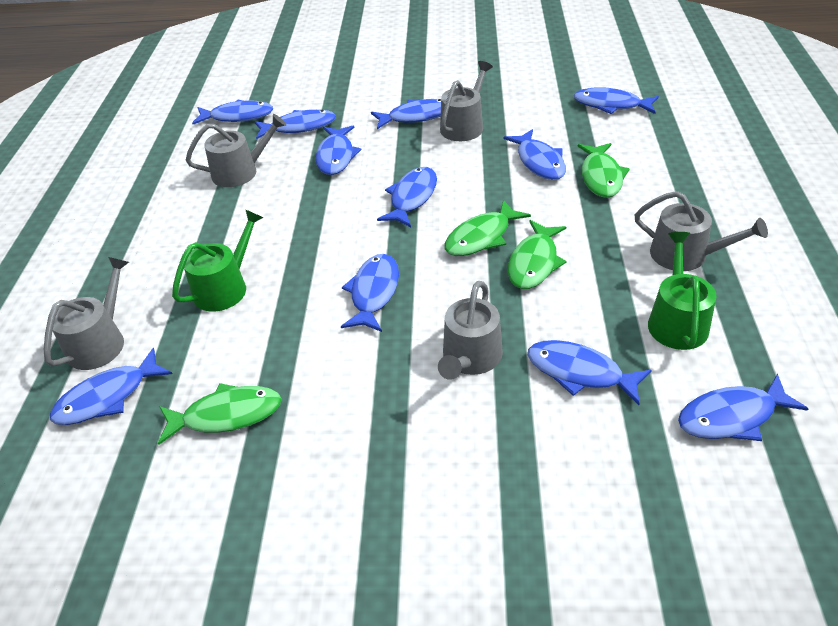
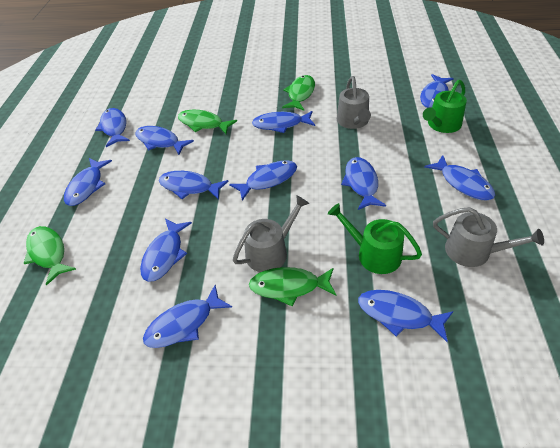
blue fish: 11 -> 12
grey watering can: 5 -> 3

